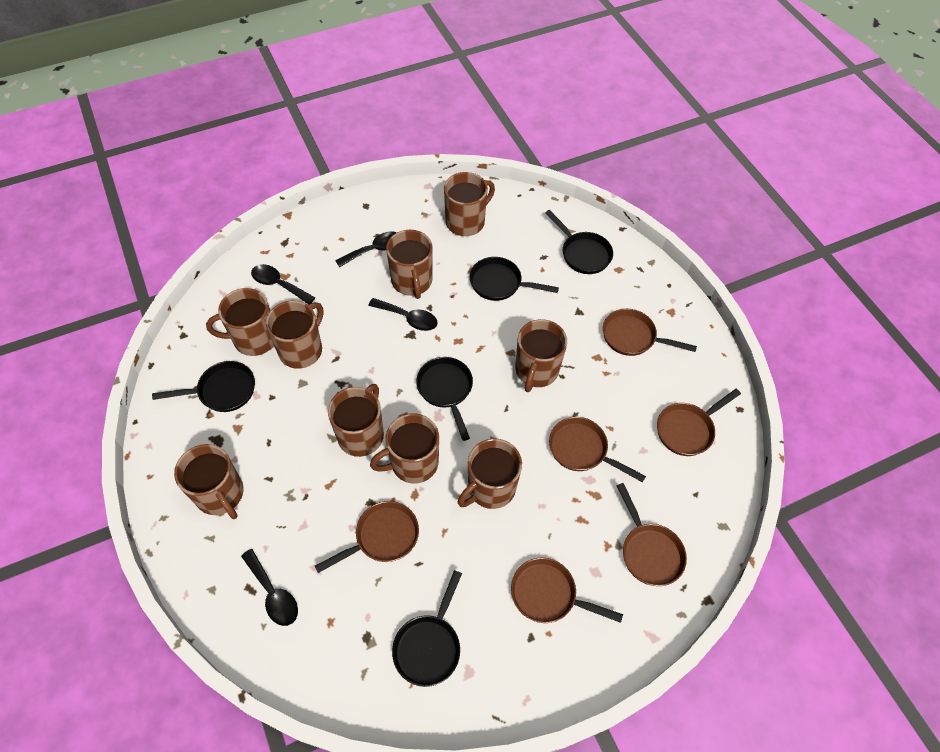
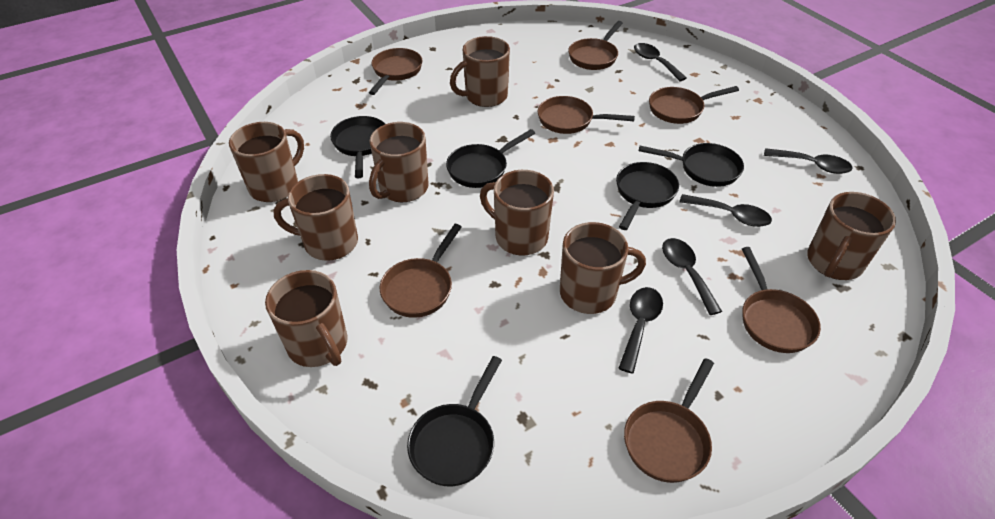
black spoon: 4 -> 5
brown mug: 9 -> 8
brown pan: 6 -> 7

